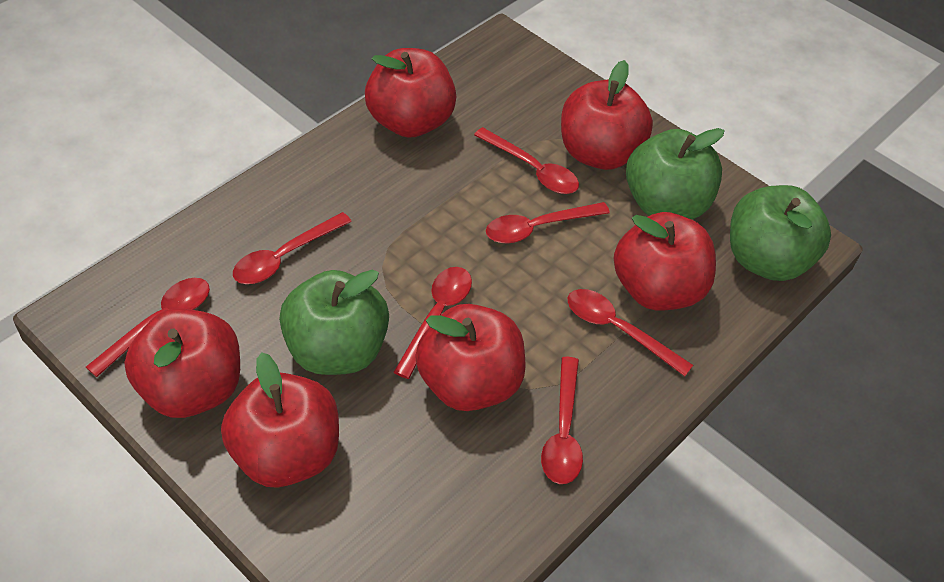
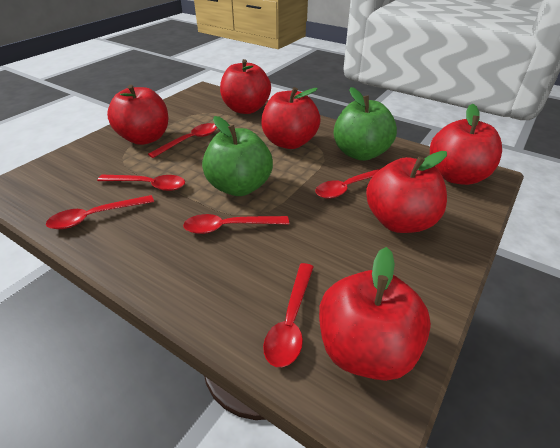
green apple: 3 -> 2
red spoon: 7 -> 6

